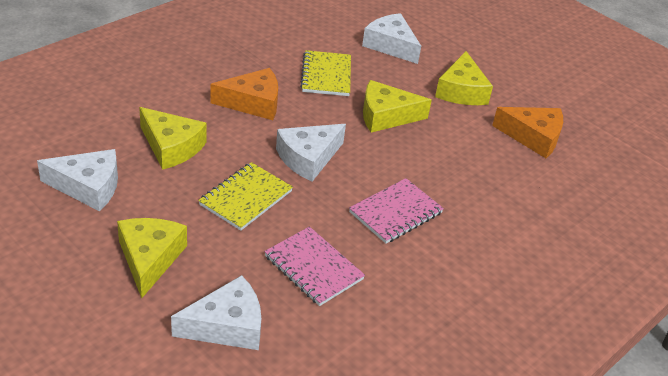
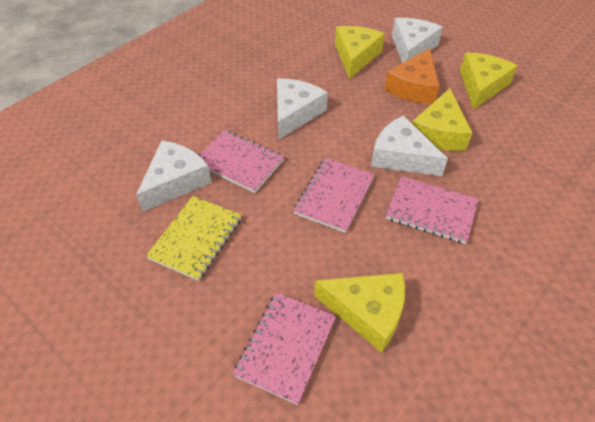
orange cheese: 2 -> 1
pink notebook: 2 -> 4
yellow notebook: 2 -> 1

